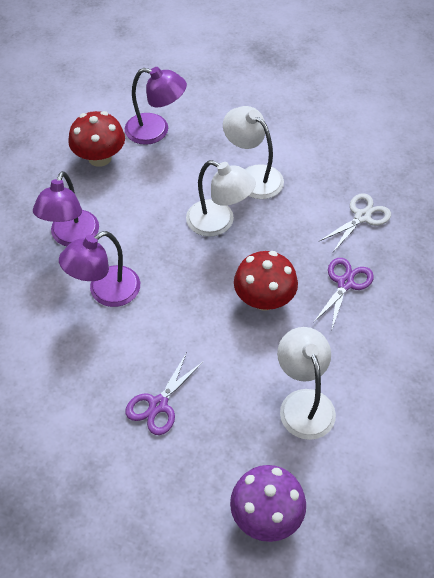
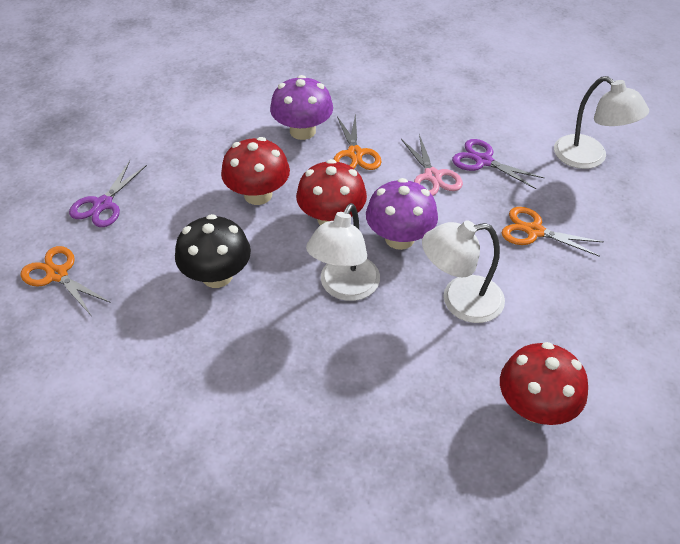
black mushroom: 0 -> 1
orange scissors: 0 -> 3
pink scissors: 0 -> 1
purple lamp: 3 -> 0
purple mushroom: 1 -> 2
red mushroom: 2 -> 3
white scissors: 1 -> 0

